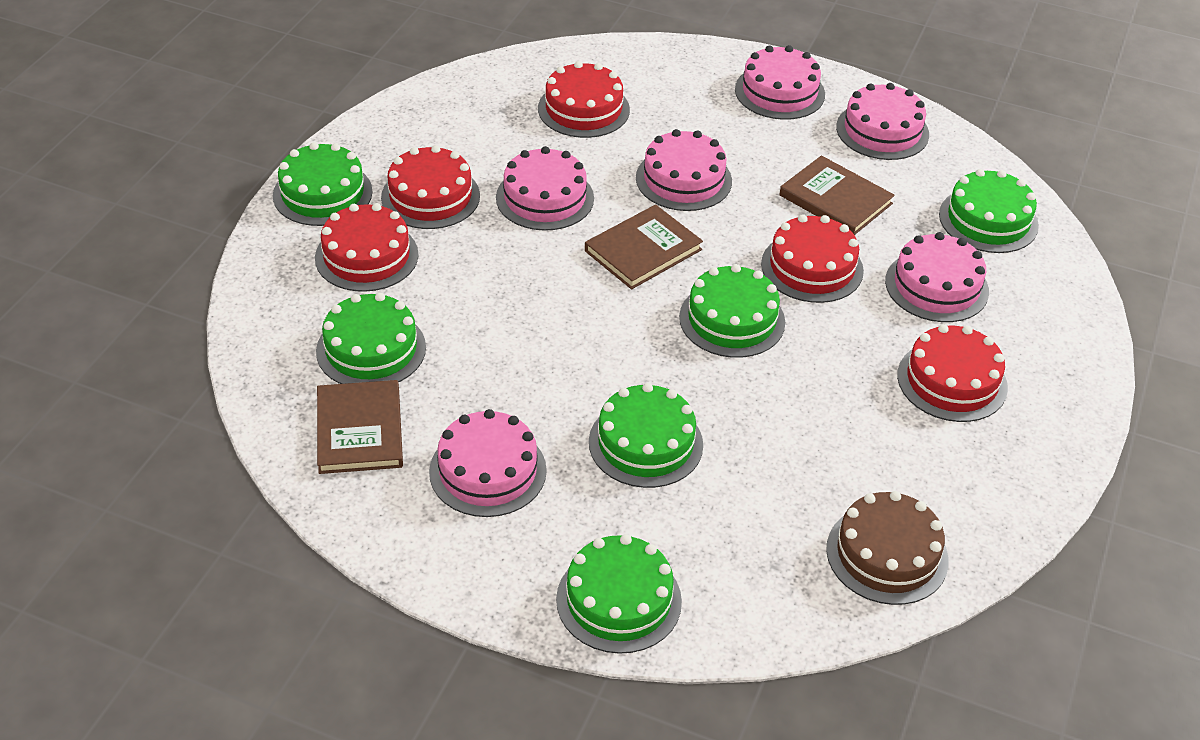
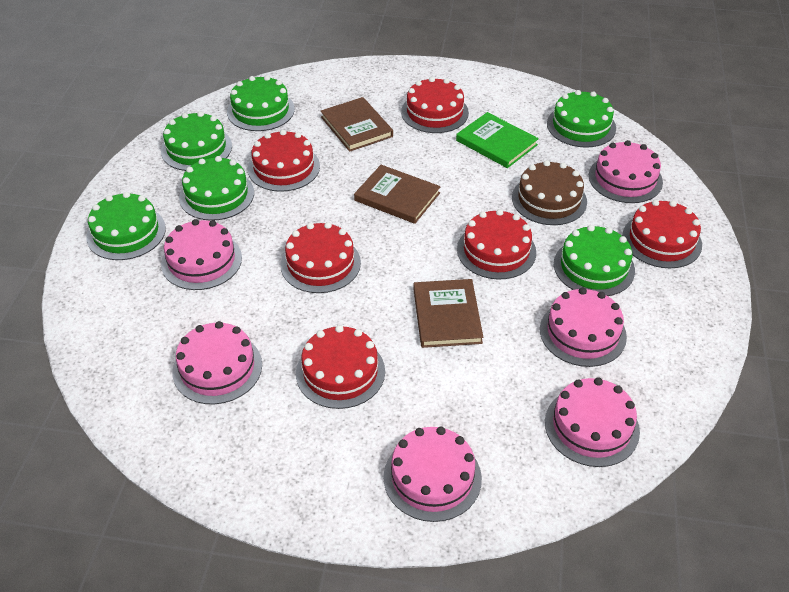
green book: 0 -> 1
red cake: 5 -> 6

